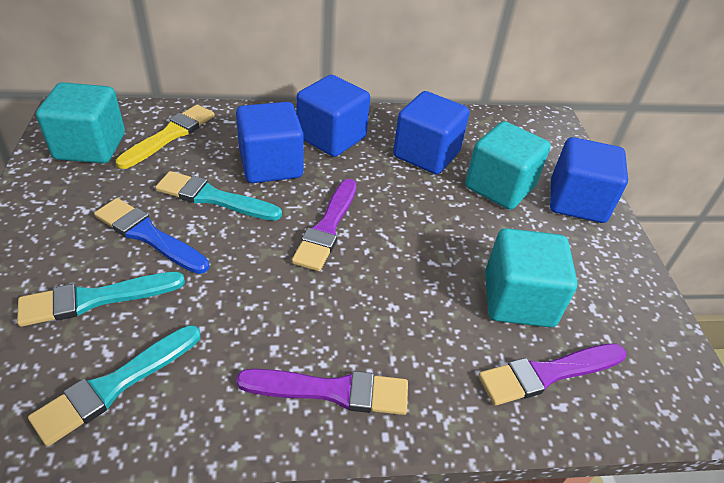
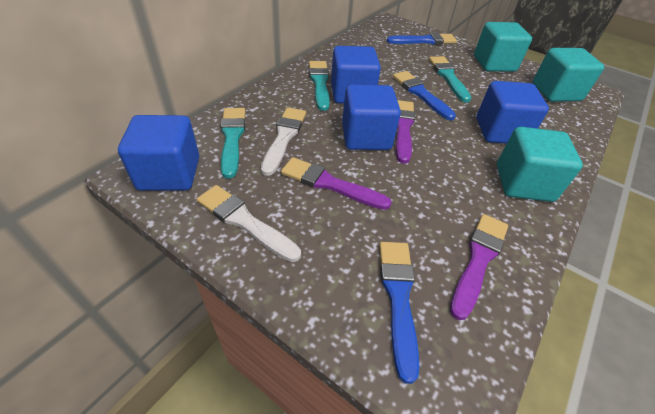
blue brush: 1 -> 3
white brush: 0 -> 2
yellow brush: 1 -> 0

